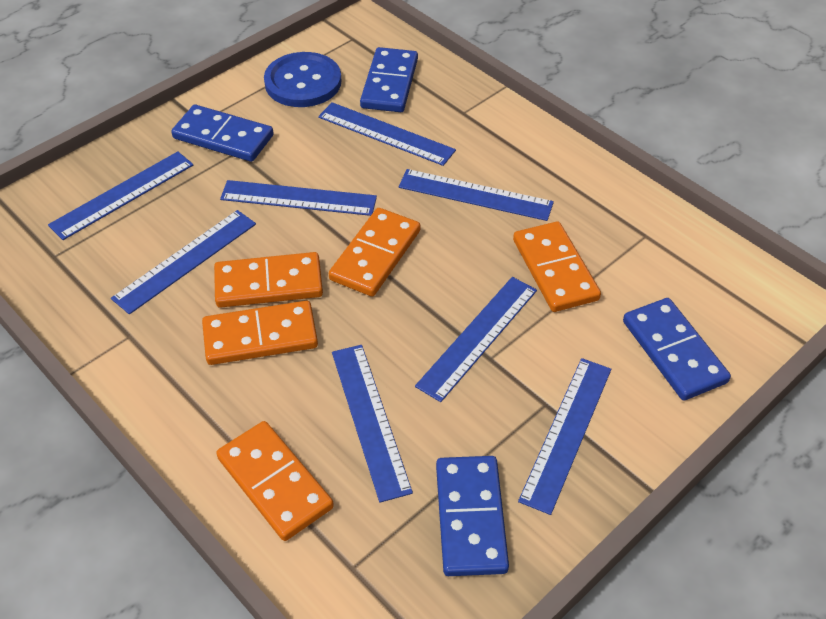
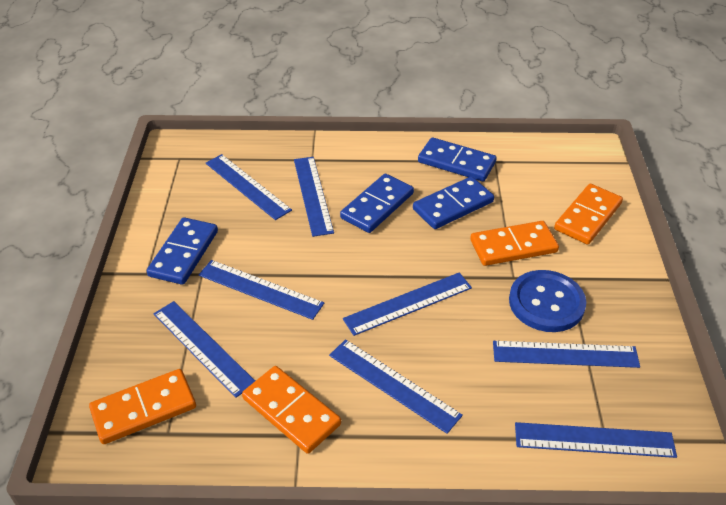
orange domino: 5 -> 4

